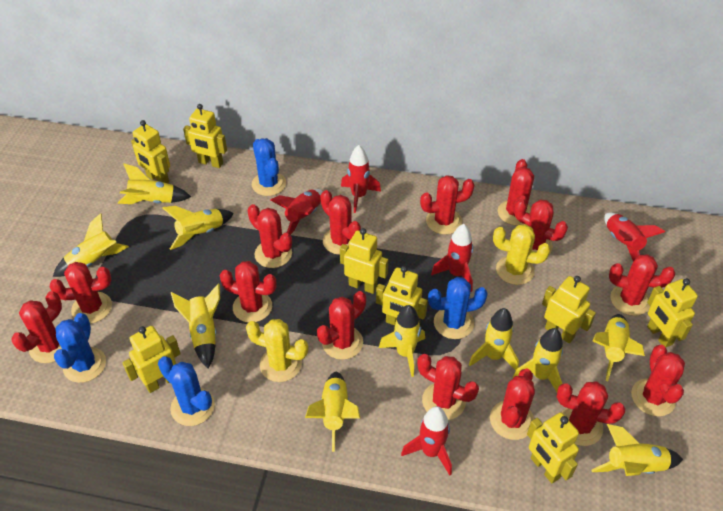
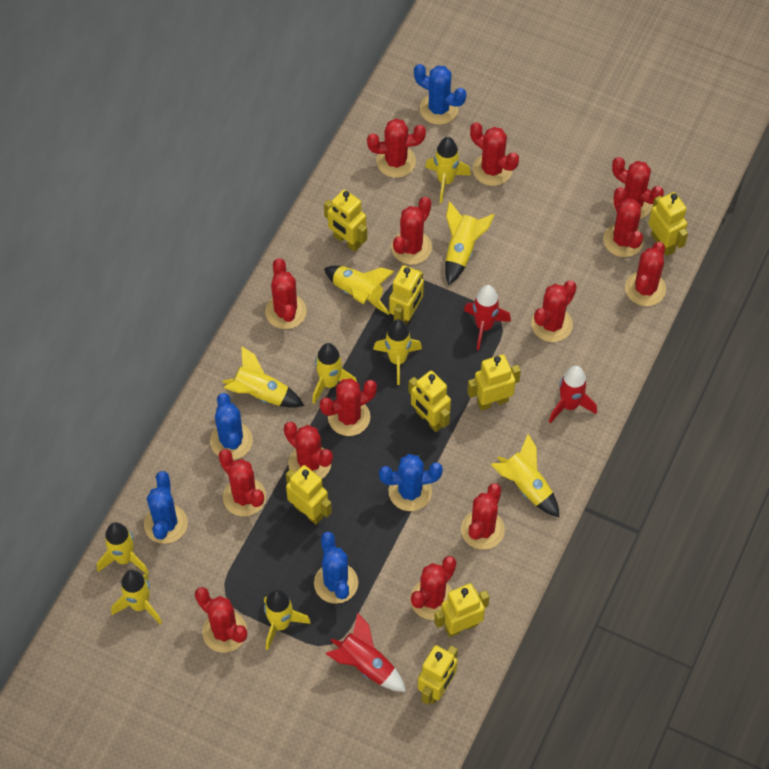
blue cactus: 4 -> 5
red rocket: 5 -> 3
yellow cactus: 2 -> 0

